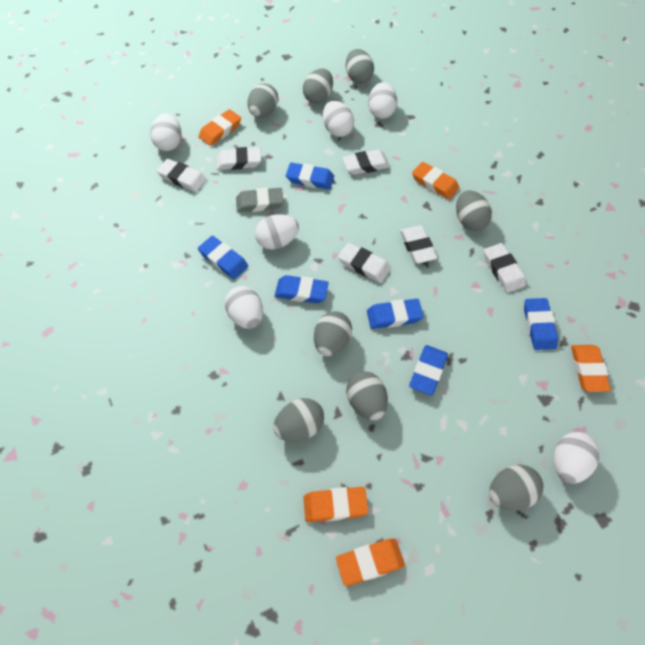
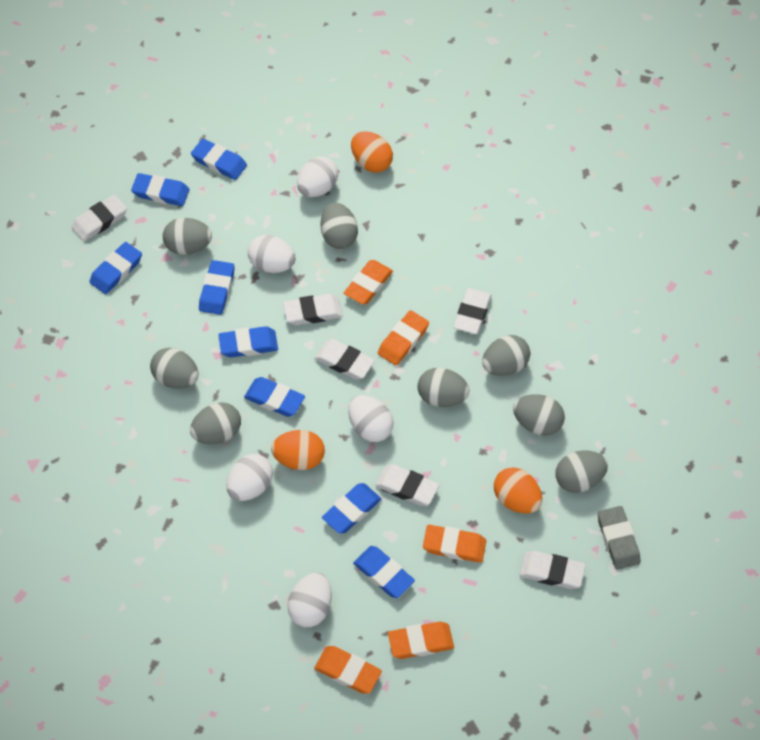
blue eraser: 6 -> 8
orange egg: 0 -> 3
white egg: 6 -> 5

